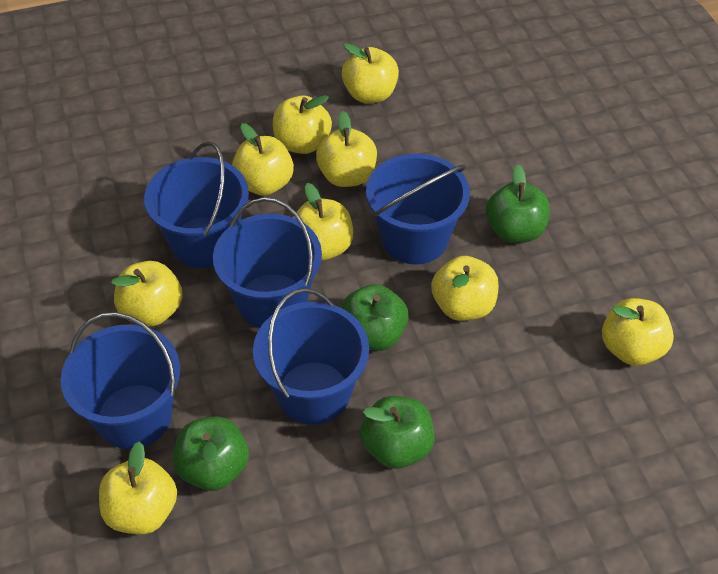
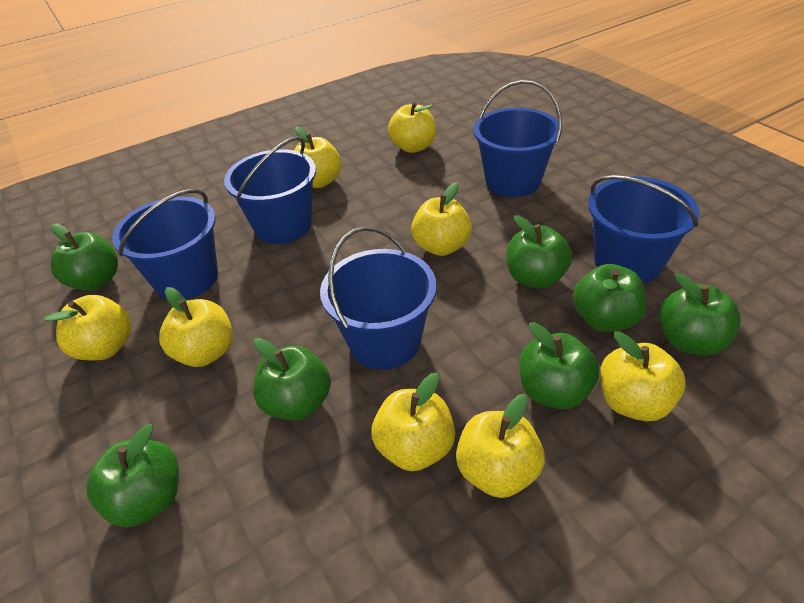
green apple: 4 -> 7
yellow apple: 9 -> 8

